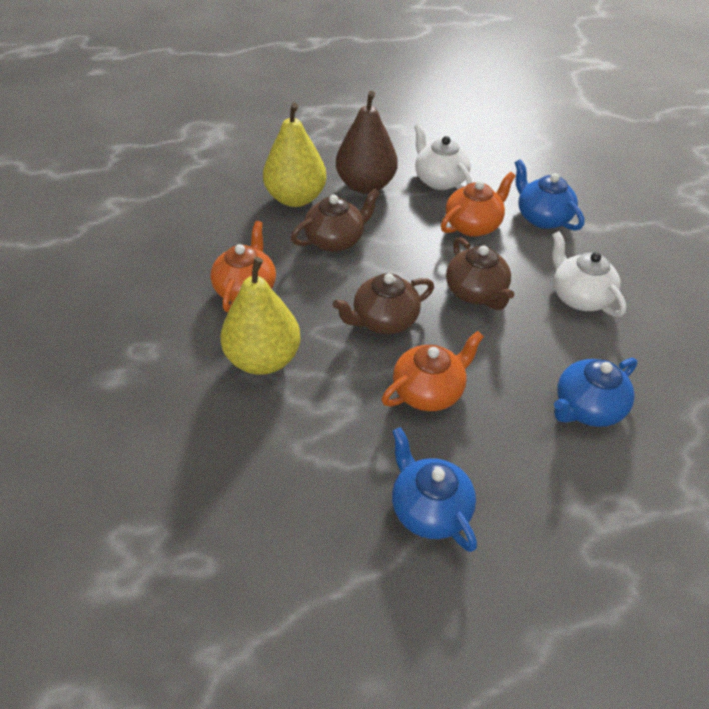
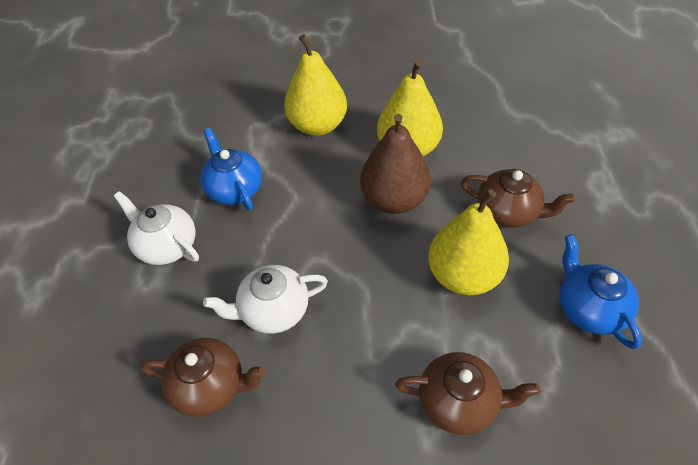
blue teapot: 3 -> 2
orange teapot: 3 -> 0
yellow pear: 2 -> 3

